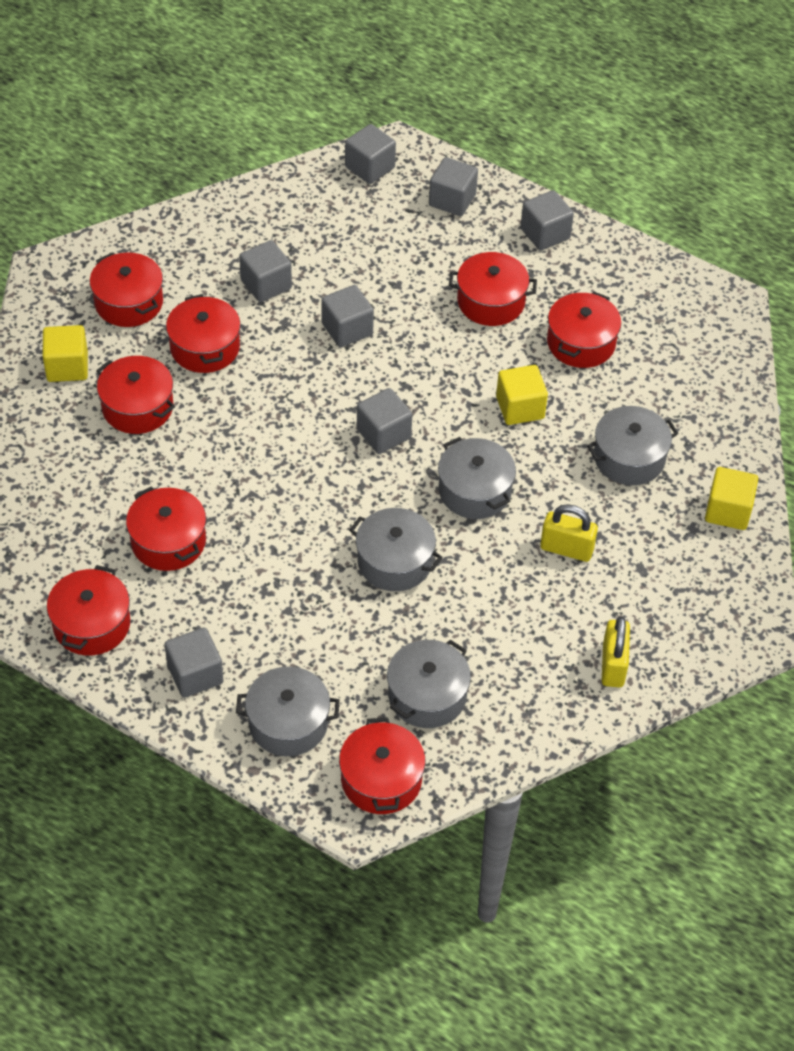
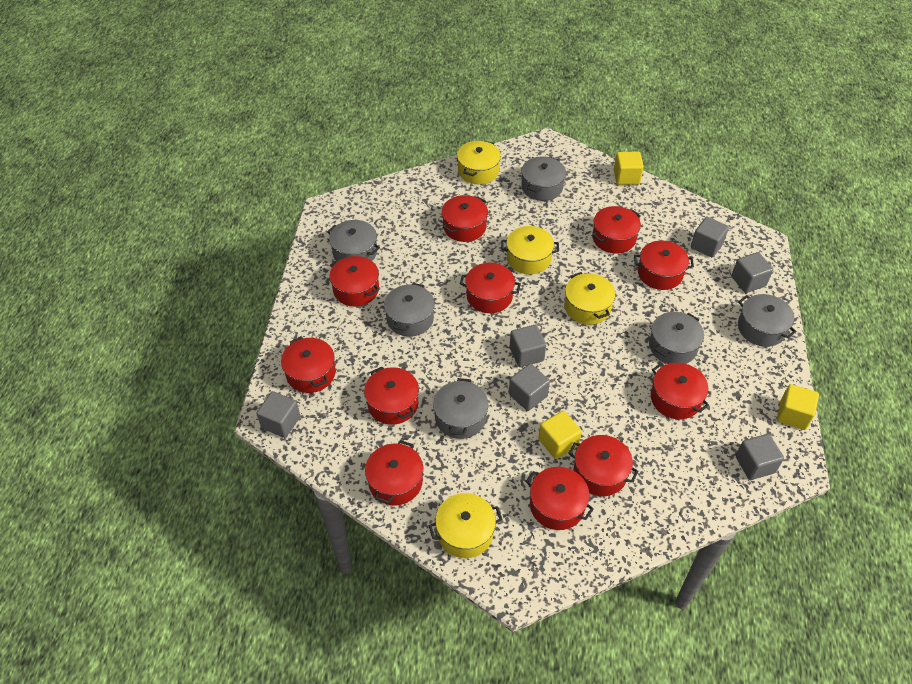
grey cube: 7 -> 6
grey pot: 5 -> 6
red pot: 8 -> 11
yellow padlock: 2 -> 0
yellow pot: 0 -> 4

